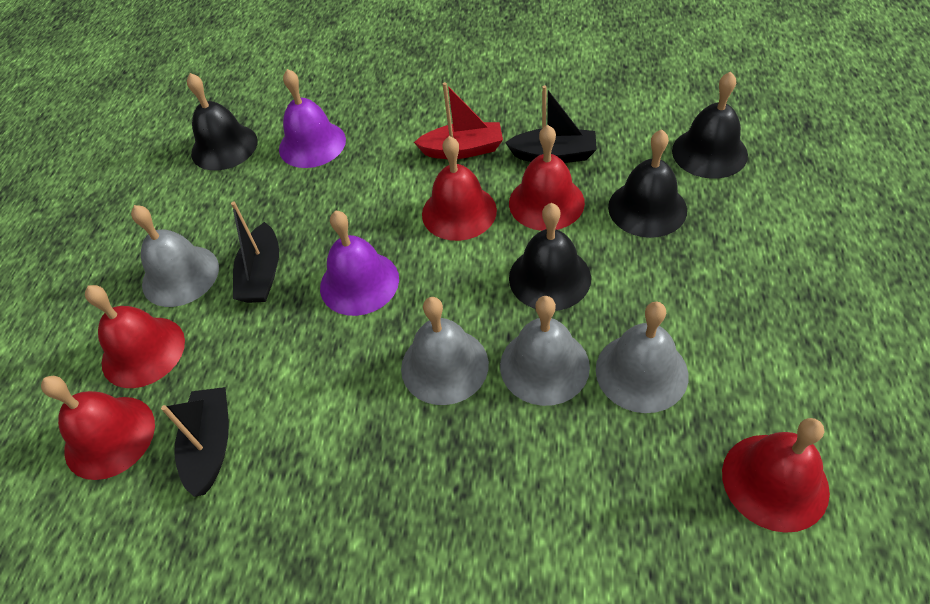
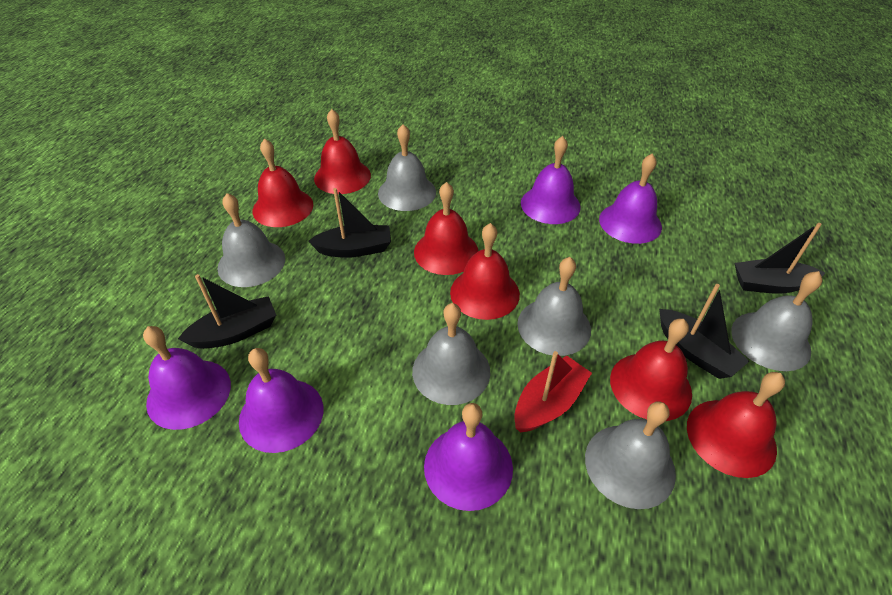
black bell: 4 -> 0
black boat: 3 -> 4
grey bell: 4 -> 6
purple bell: 2 -> 5
red bell: 5 -> 6

